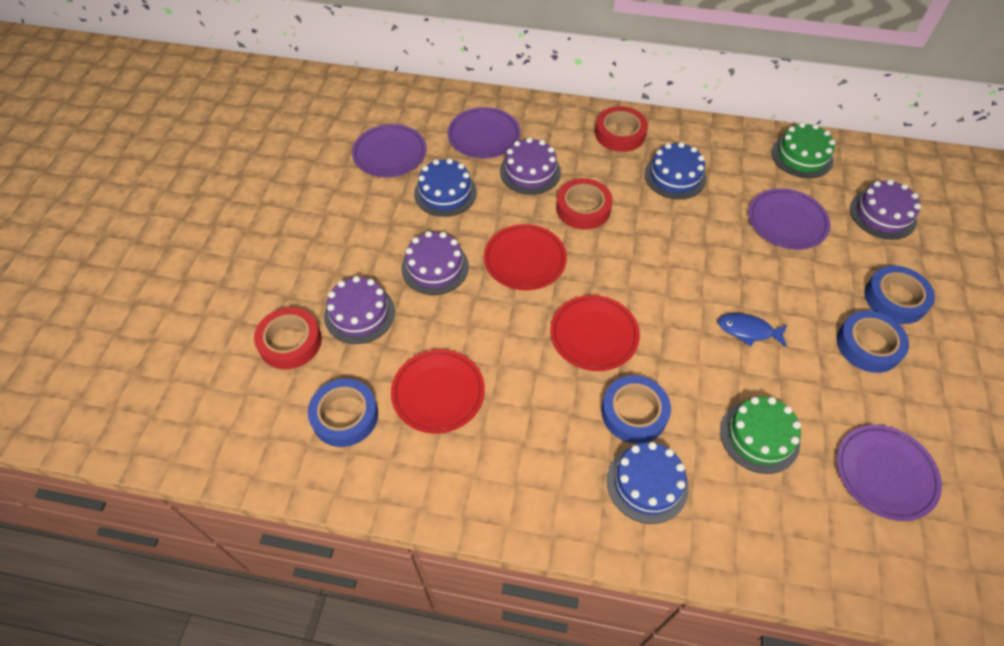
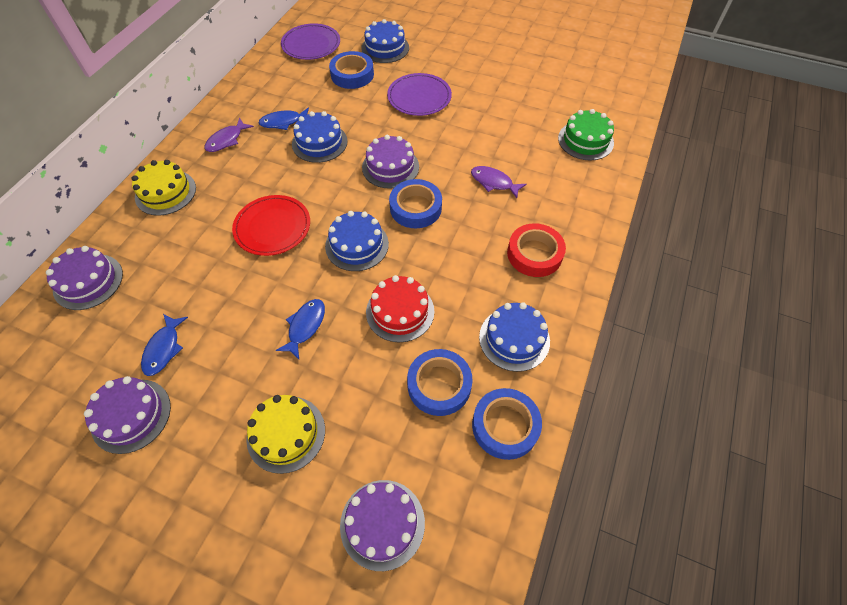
blue cake: 3 -> 4
blue fish: 1 -> 3
green cake: 2 -> 1
purple fish: 0 -> 2
purple plate: 4 -> 2
red cake: 0 -> 1
red plate: 3 -> 1
red tape: 3 -> 1
yellow cake: 0 -> 2

